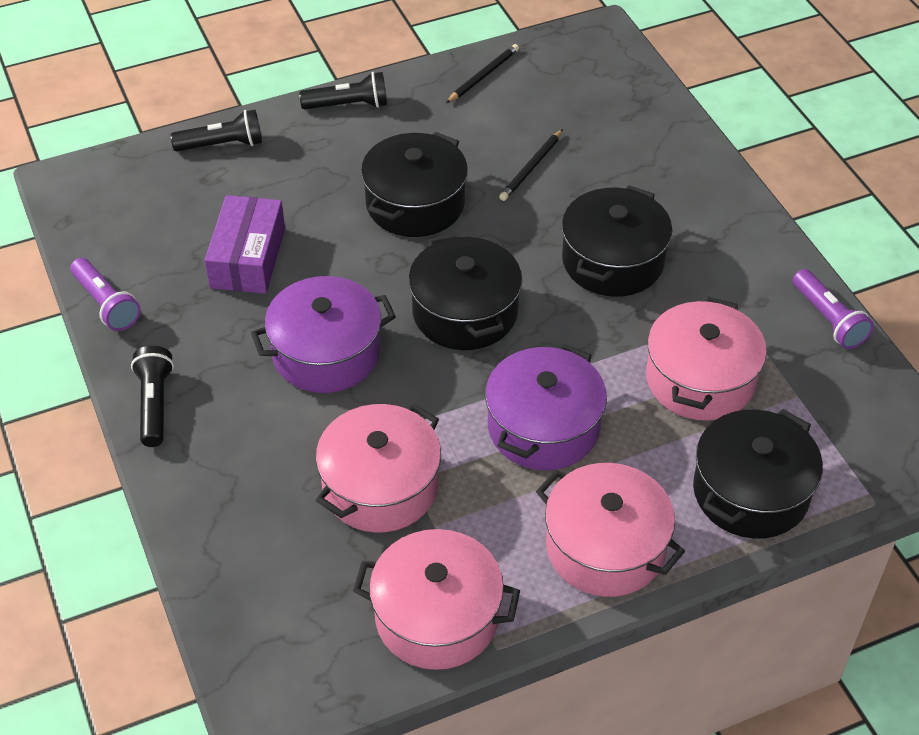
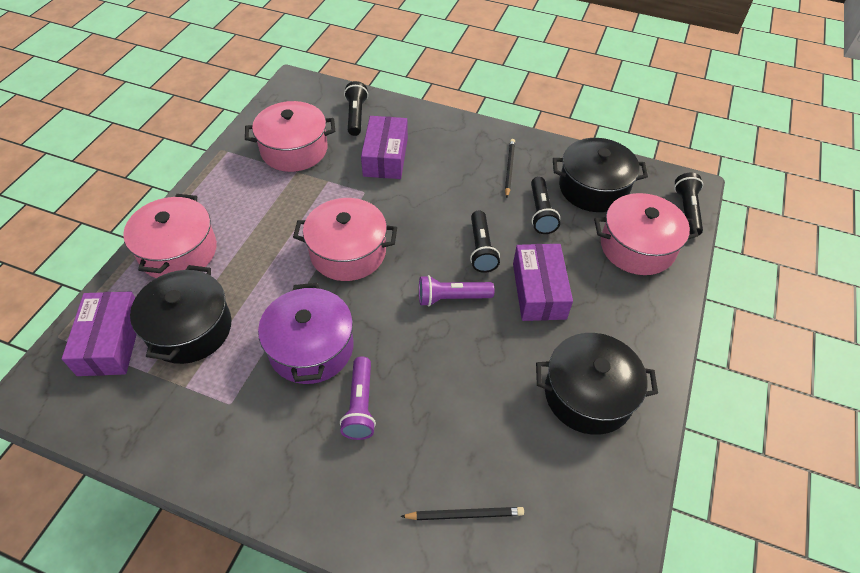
black flashlight: 3 -> 4
black pot: 4 -> 3
purple box: 1 -> 3
purple pot: 2 -> 1

